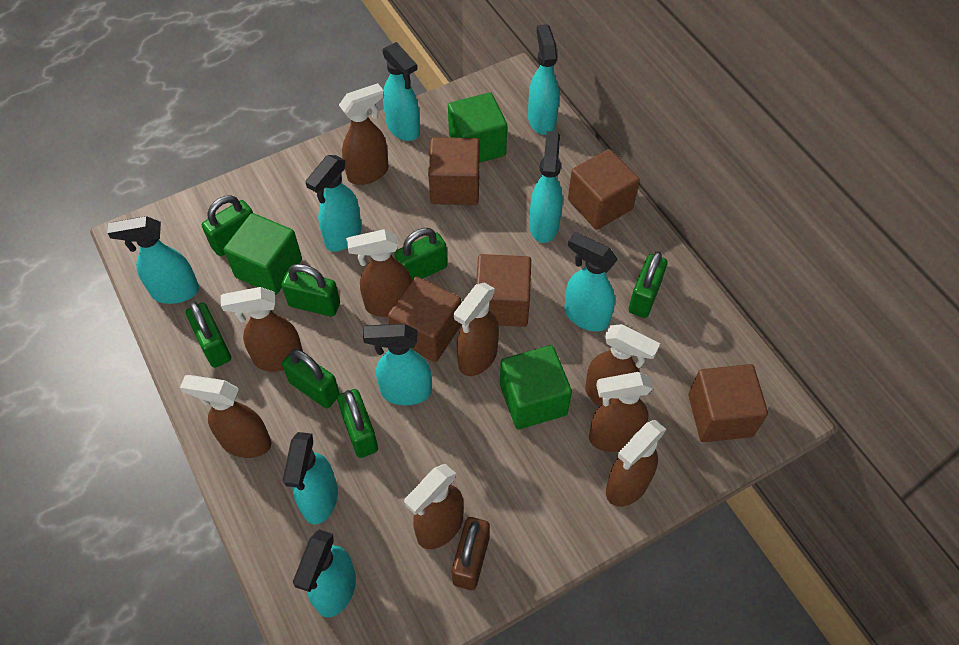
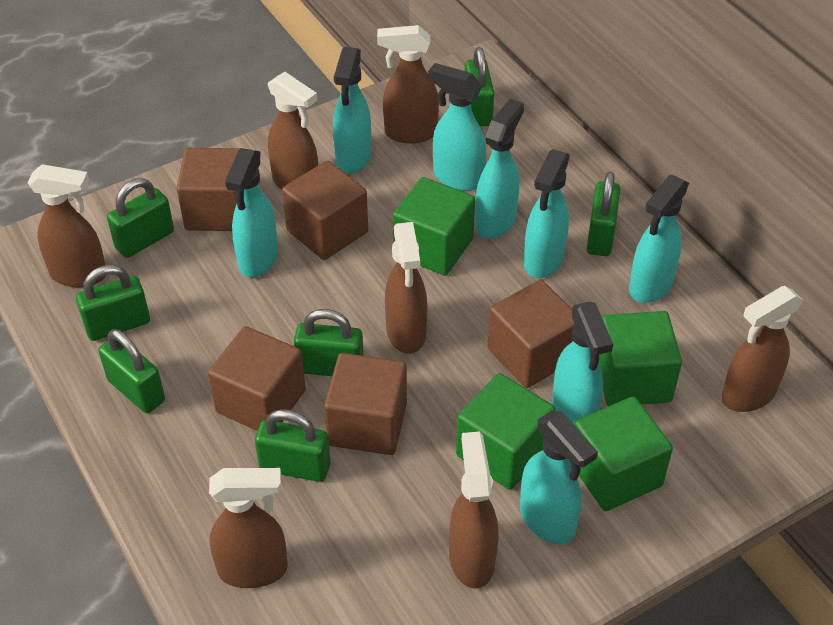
brown padlock: 1 -> 0
brown spray bottle: 9 -> 7
green cube: 3 -> 4
turquoise spray bottle: 9 -> 8

